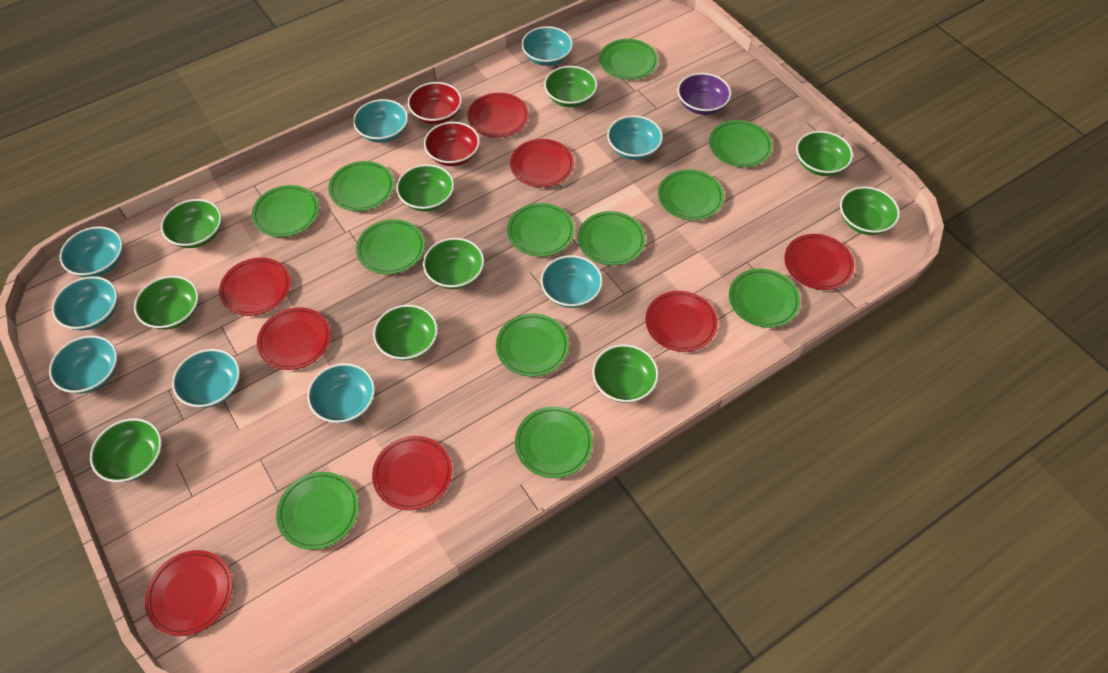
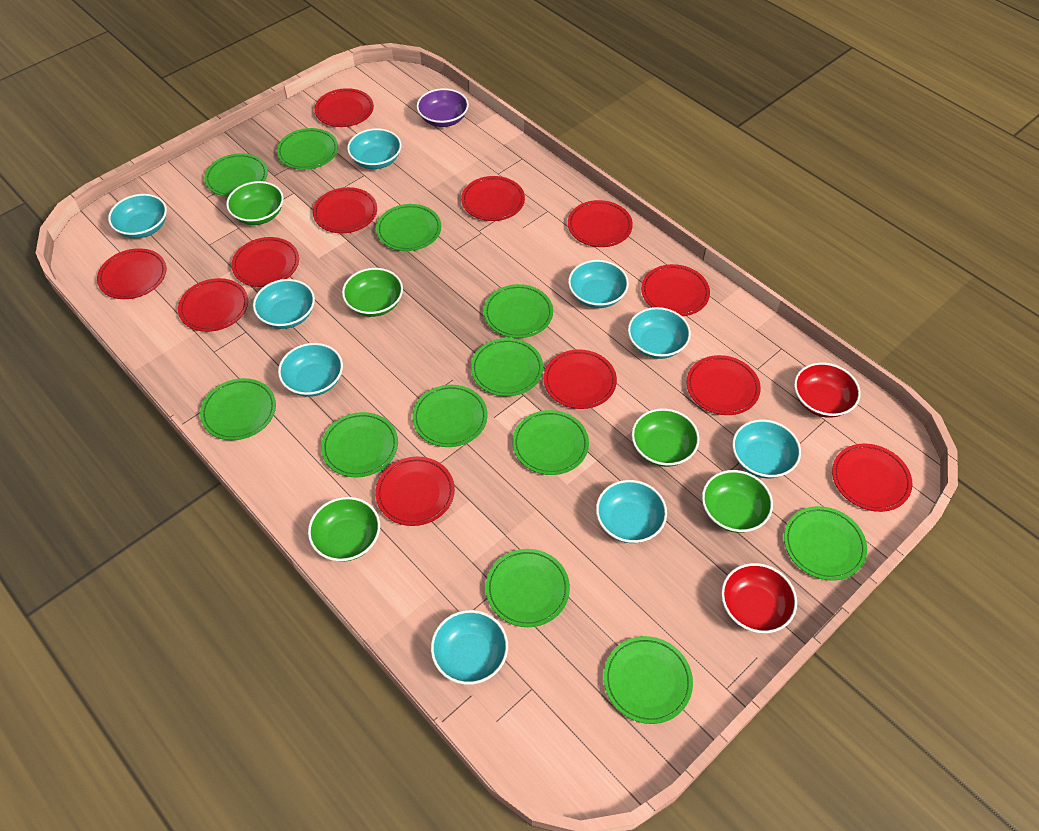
green bowl: 10 -> 5
red plate: 8 -> 12

